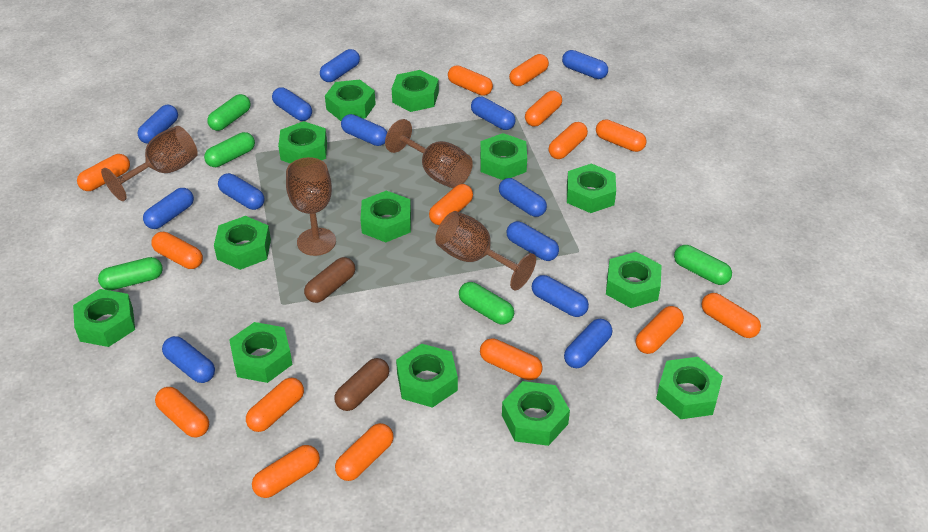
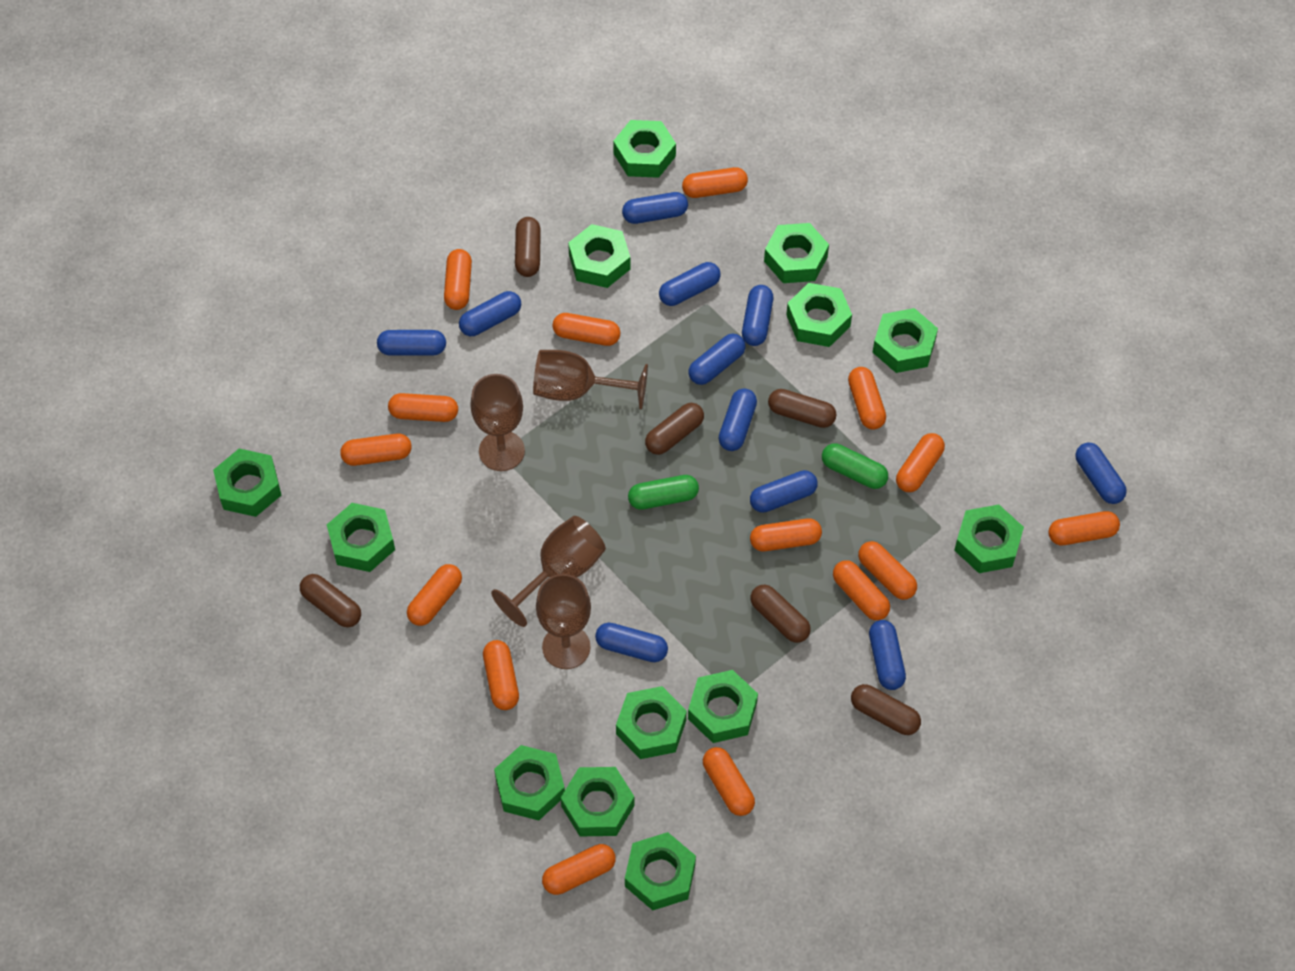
blue capsule: 13 -> 11
brown capsule: 2 -> 6
green capsule: 5 -> 2

